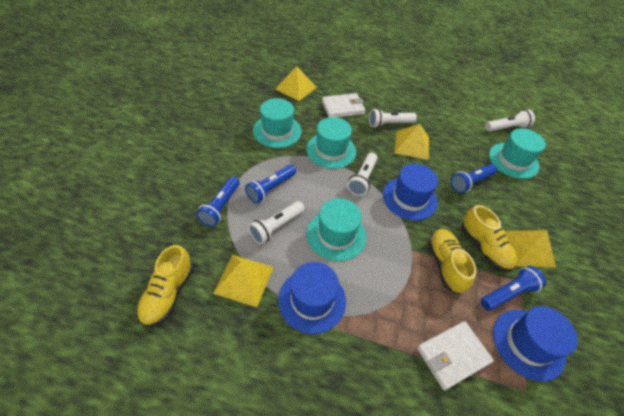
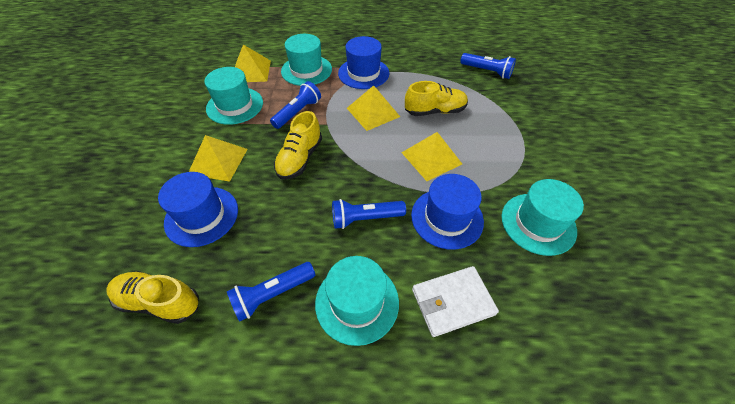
white flashlight: 4 -> 0
white wallet: 2 -> 1

